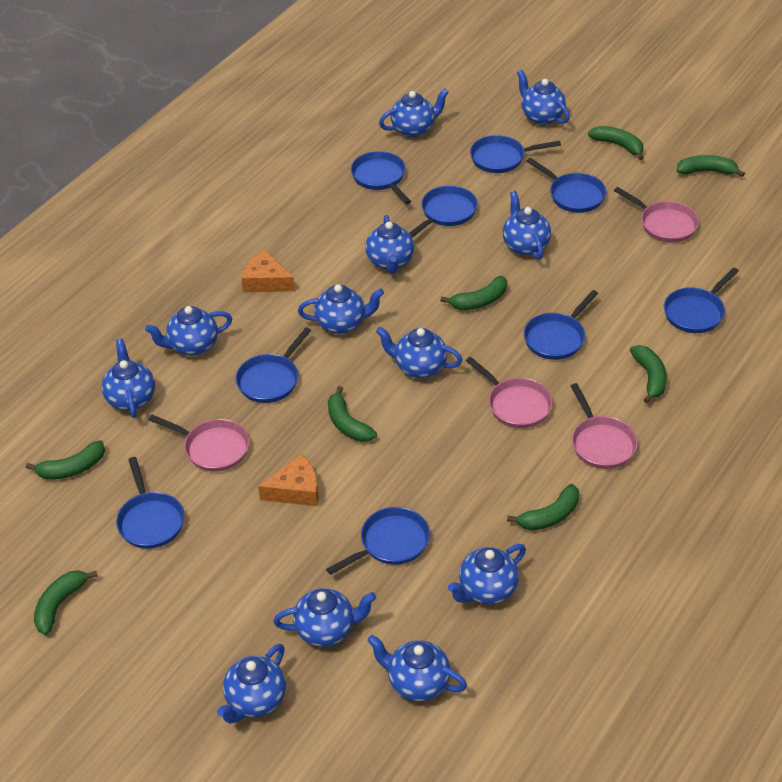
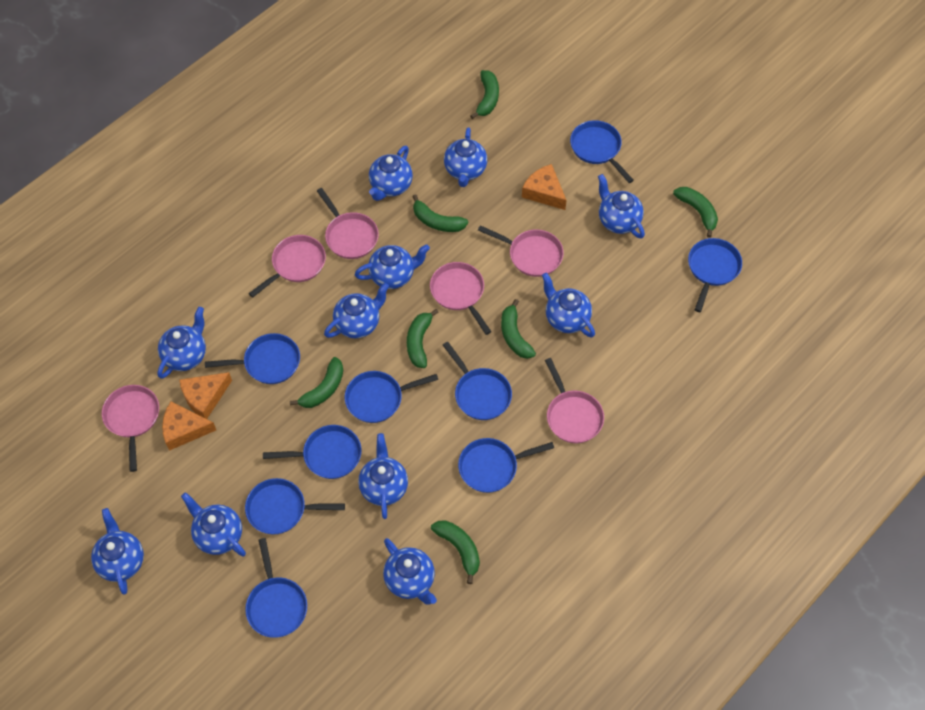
blue teapot: 12 -> 11
green banana: 8 -> 7
orange cheese: 2 -> 3
pink pan: 4 -> 6

